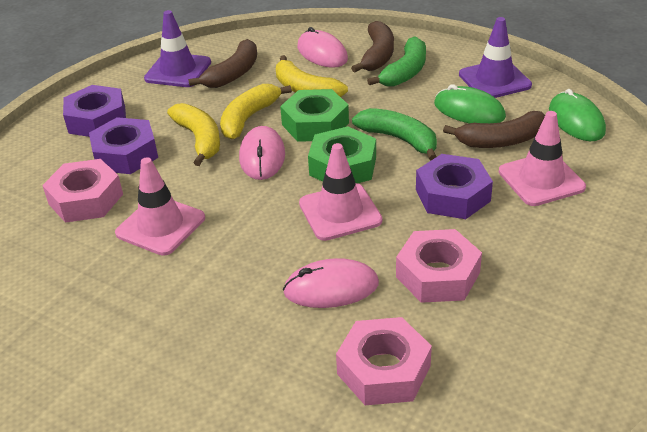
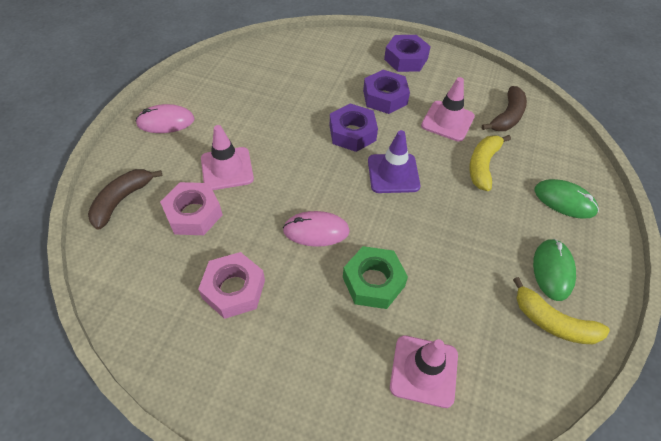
brown banana: 3 -> 2
green banana: 2 -> 0
green nut: 2 -> 1
pink mouse: 3 -> 2
pink nut: 3 -> 2
purple traffic cone: 2 -> 1
yellow banana: 3 -> 2

